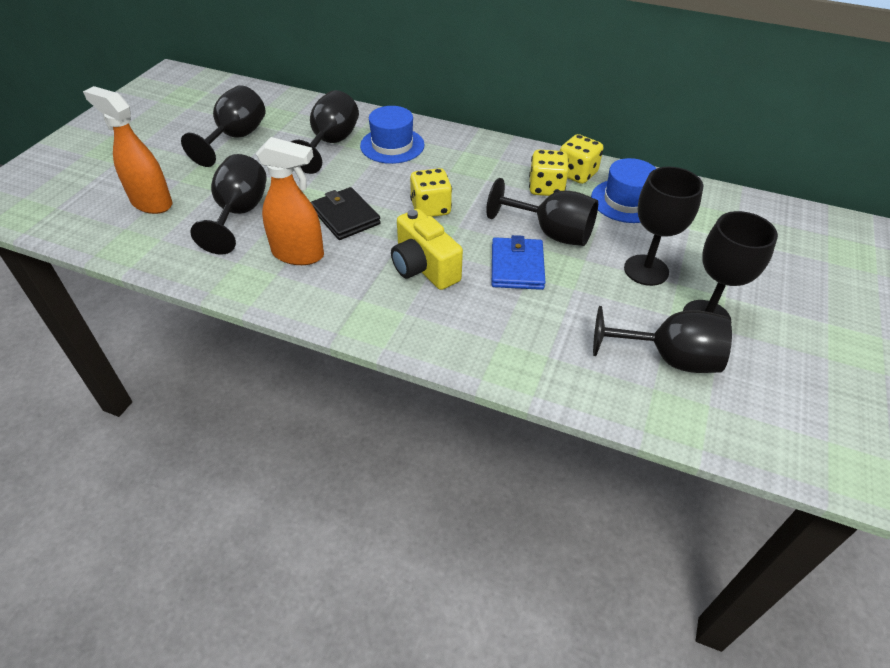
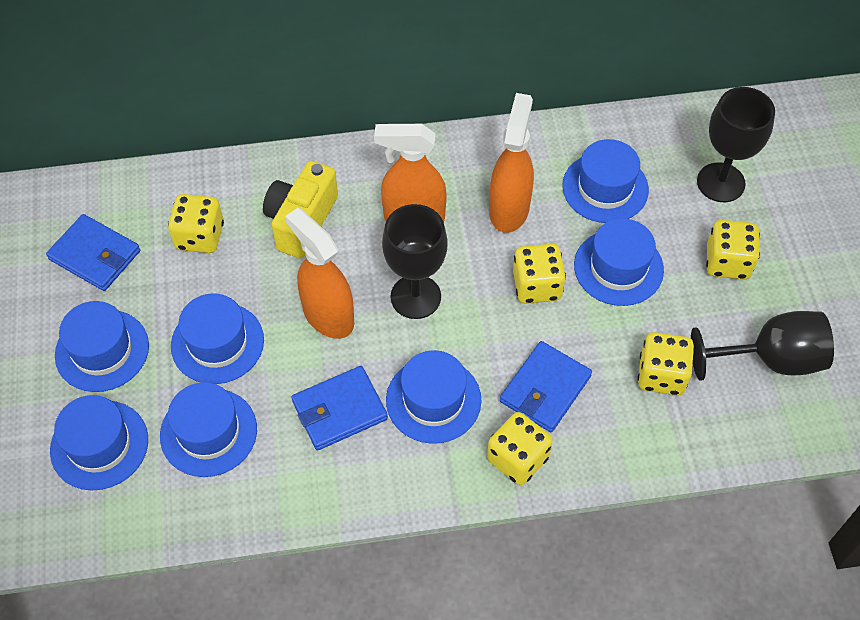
black goblet: 7 -> 3
black wallet: 1 -> 0
blue hat: 2 -> 7
blue wallet: 1 -> 3
orange spray bottle: 2 -> 3
yellow dice: 3 -> 5

